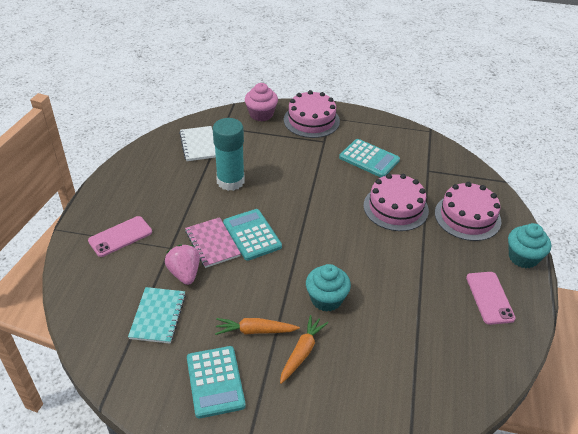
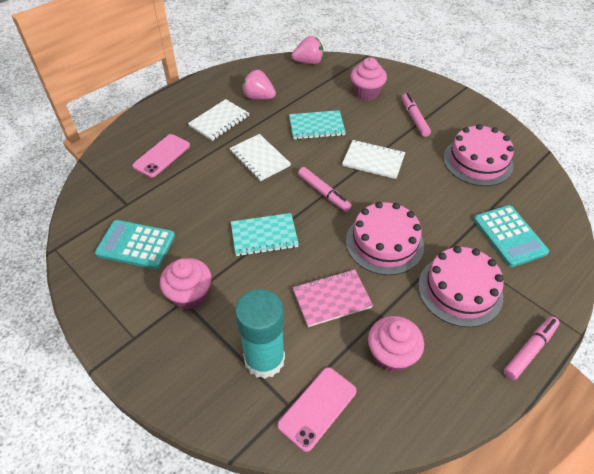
orange carrot: 2 -> 0
pink cupcake: 1 -> 3
pink marker: 0 -> 3
pink strawberry: 1 -> 2
turquoise calculator: 3 -> 2
turquoise cupcake: 2 -> 0
turquoise notebook: 1 -> 2
white notebook: 1 -> 3

